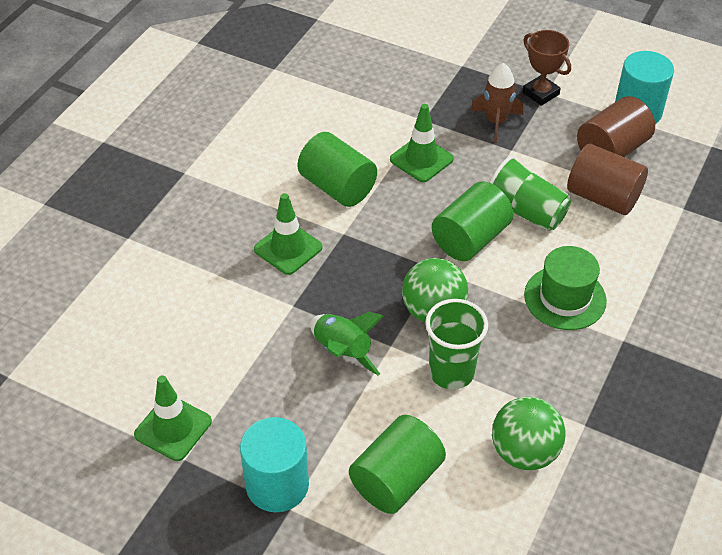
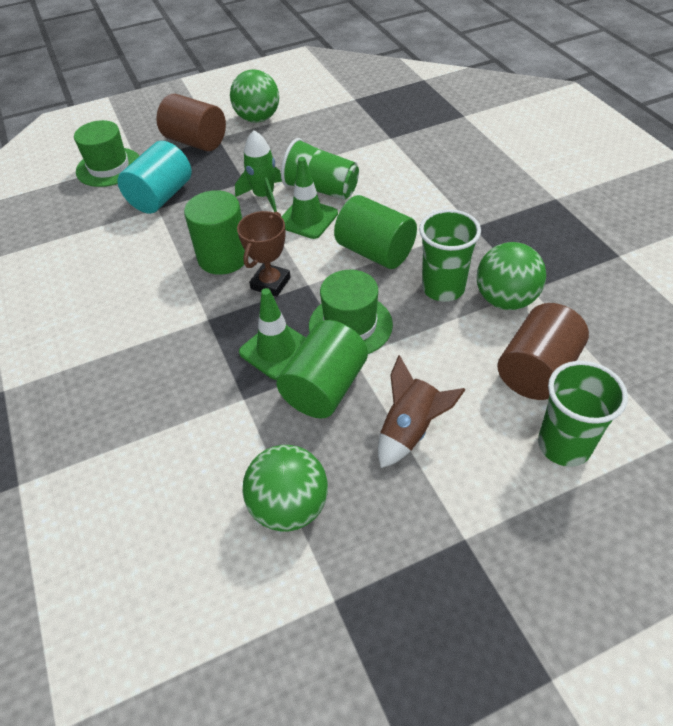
green ball: 2 -> 3
green cup: 2 -> 3
green hat: 1 -> 2
green traffic cone: 3 -> 2
turquoise cylinder: 2 -> 1

